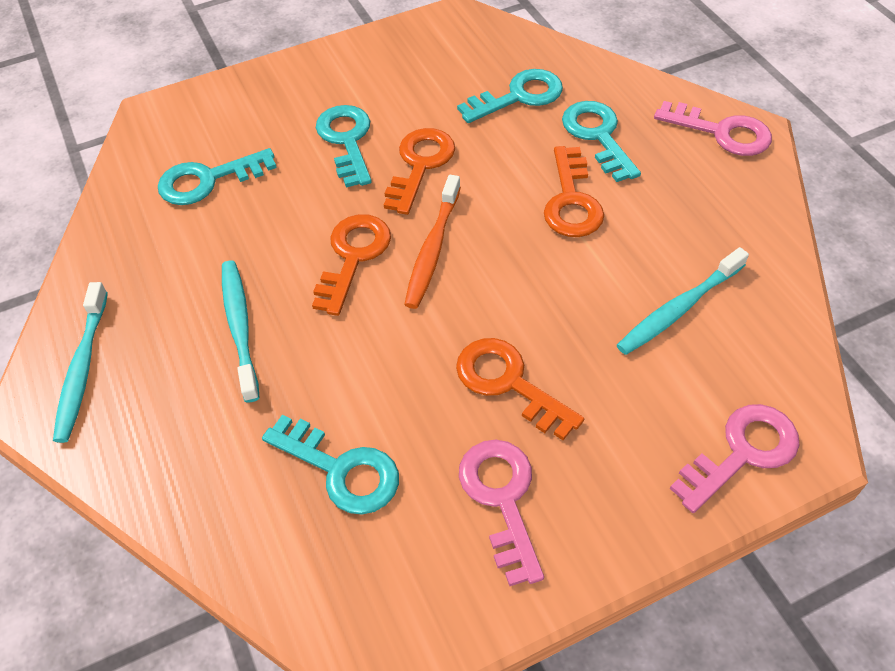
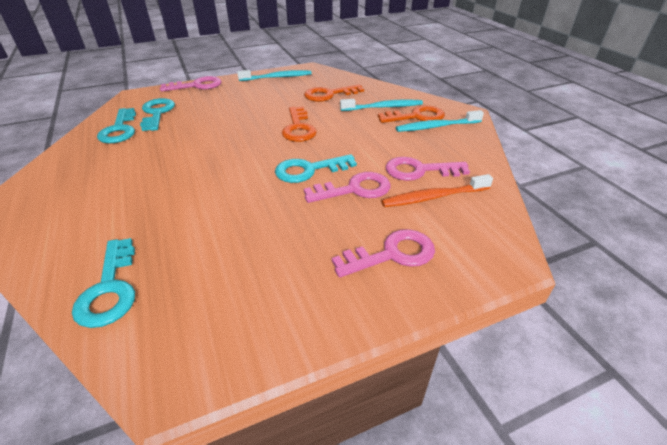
orange key: 4 -> 3
pink key: 3 -> 4
turquoise key: 5 -> 4

